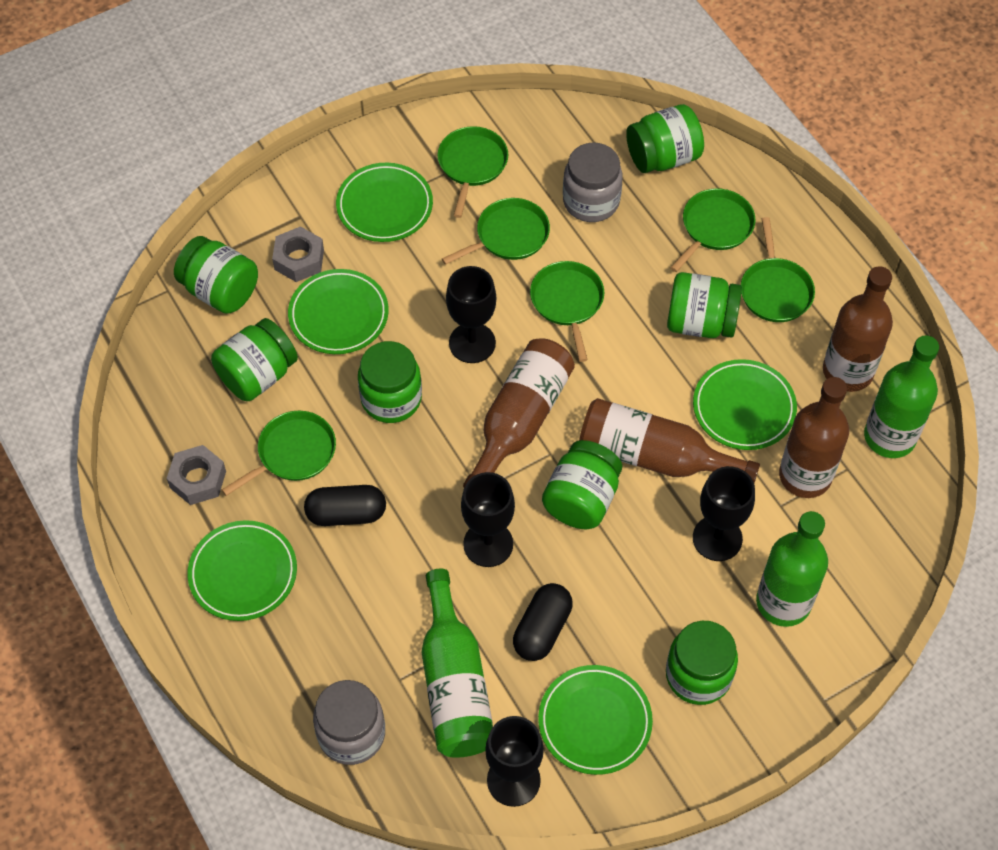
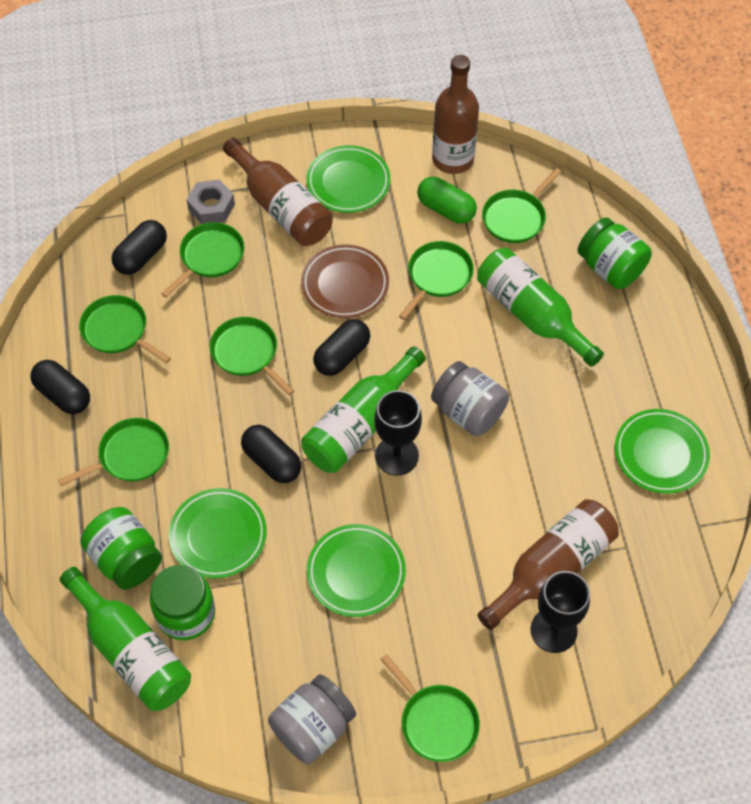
black capsule: 2 -> 4
black goblet: 4 -> 2
brown bottle: 4 -> 3
brown plate: 0 -> 1
green capsule: 0 -> 1
green jar: 7 -> 3
green pan: 6 -> 7
green plate: 5 -> 4
grey nut: 2 -> 1

